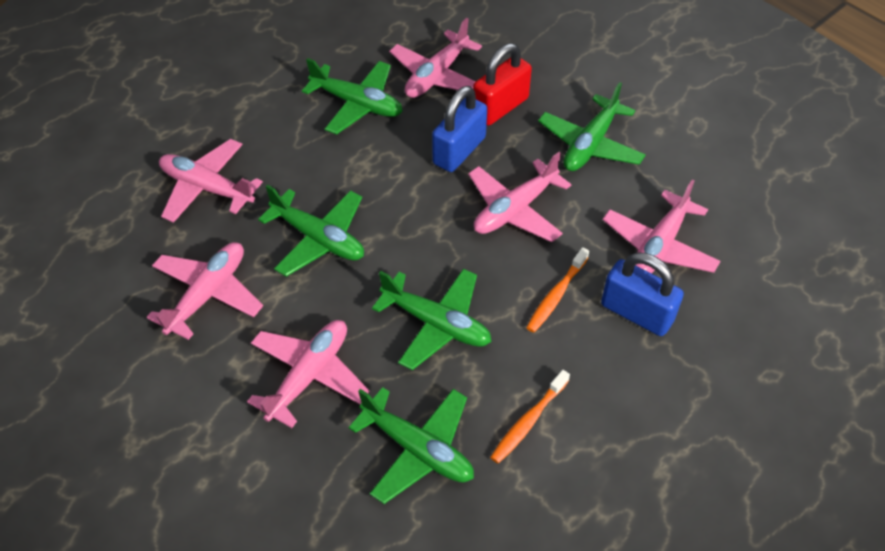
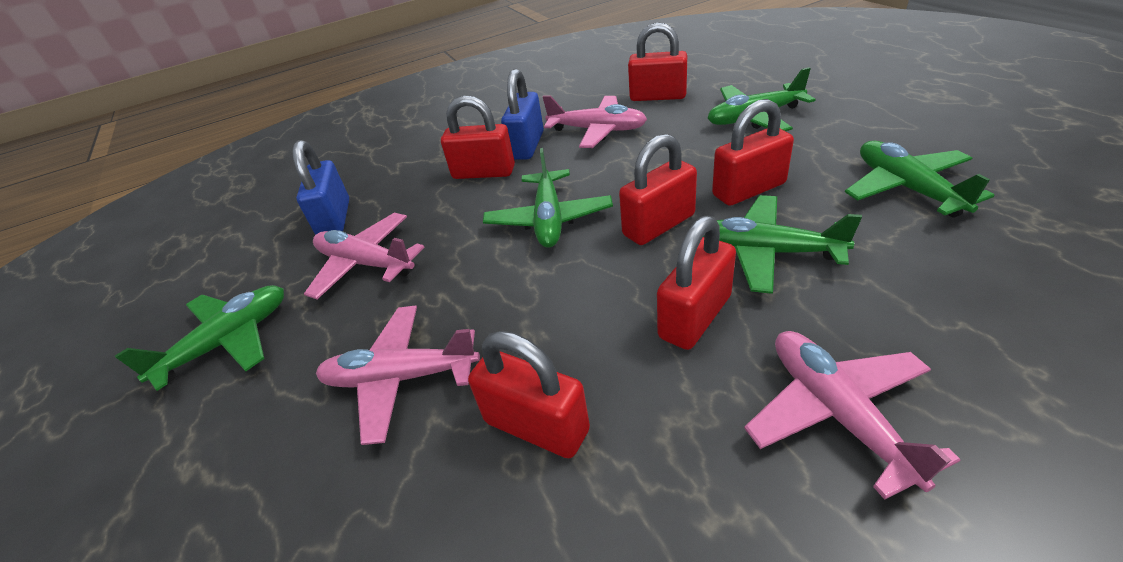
orange toothbrush: 2 -> 0
pink plane: 6 -> 4
red padlock: 1 -> 6

